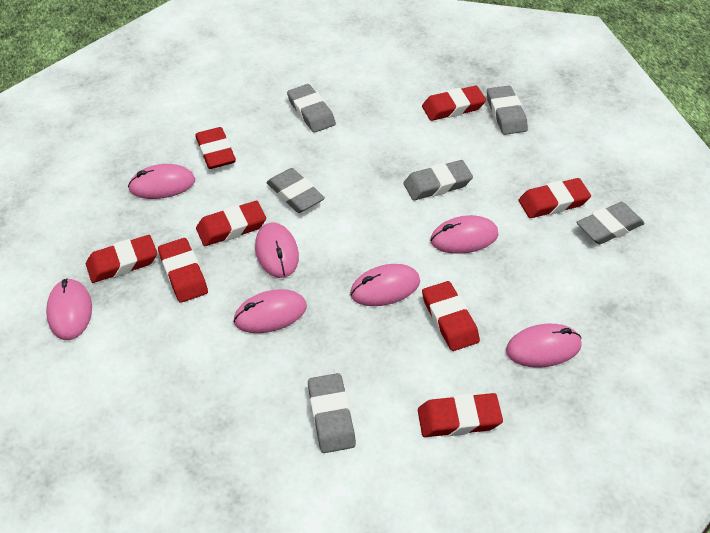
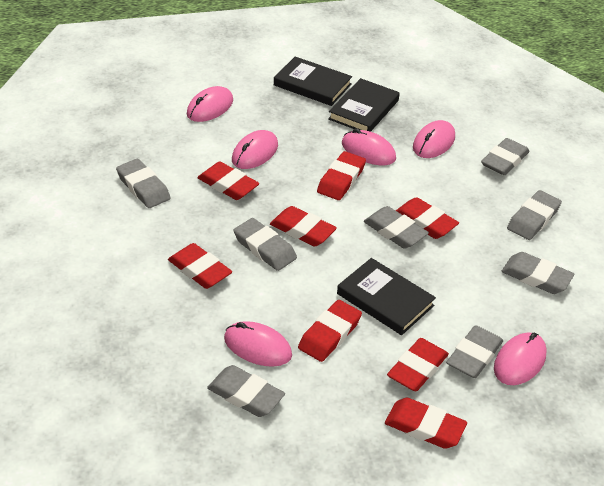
black book: 0 -> 3
grey eraser: 6 -> 8
pink mouse: 7 -> 6

